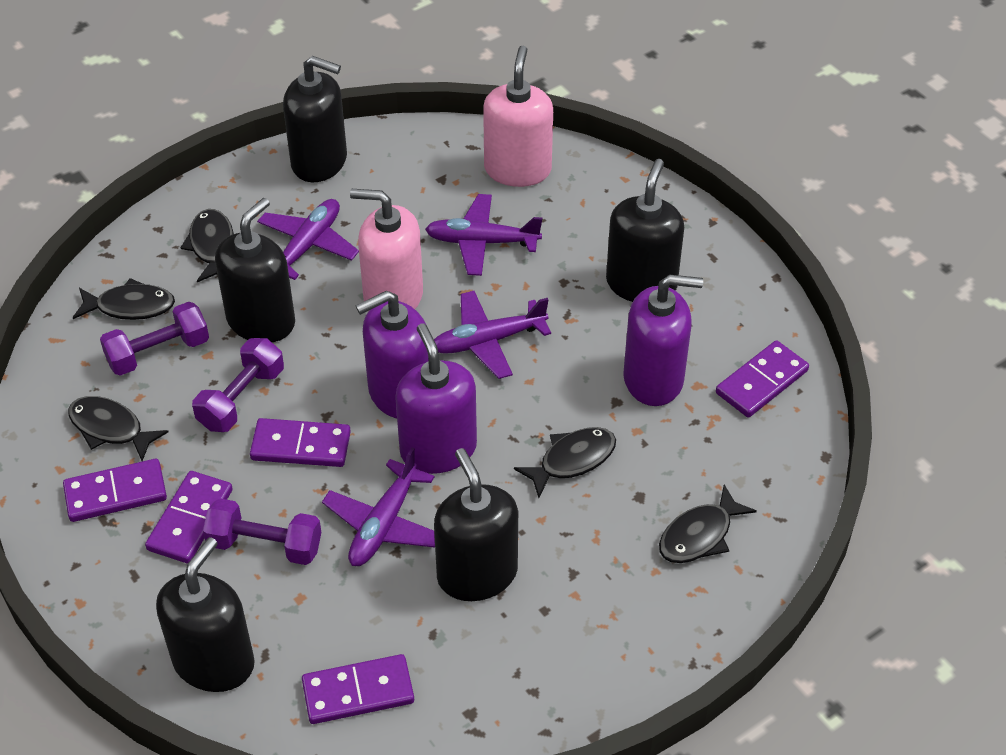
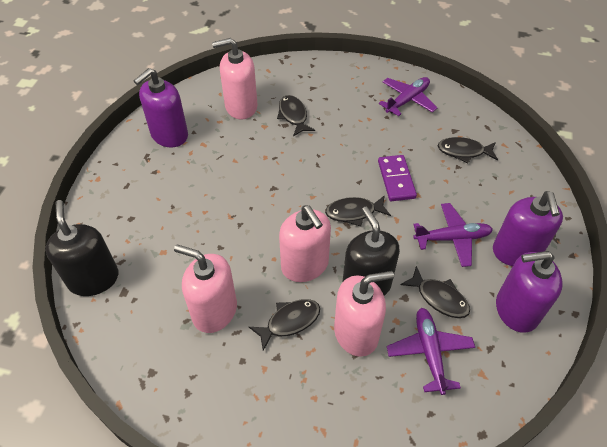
black soap dispenser: 5 -> 2
pink soap dispenser: 2 -> 4
purple domino: 5 -> 1
purple dumbbell: 3 -> 0
purple plane: 4 -> 3

